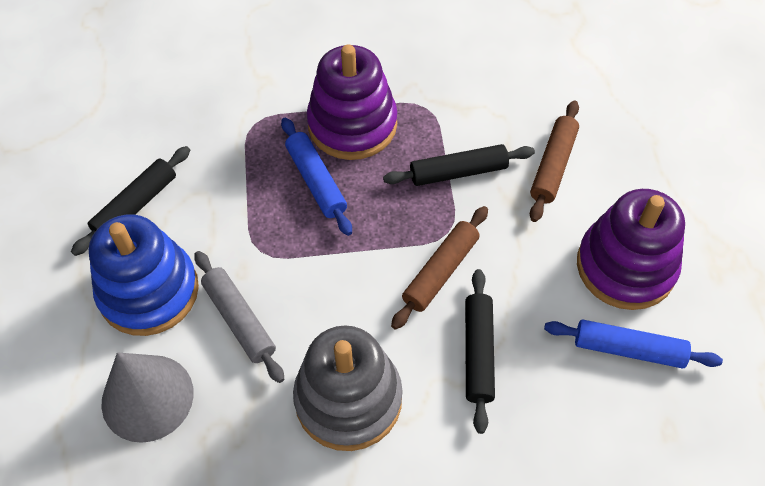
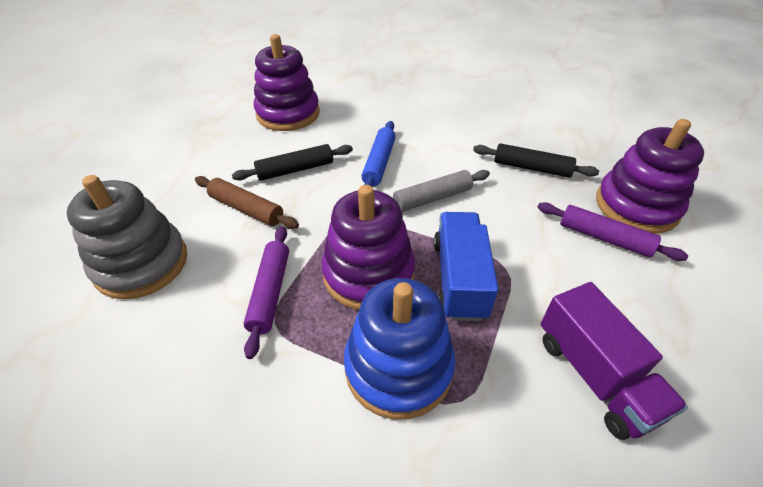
black rolling pin: 3 -> 2
blue rolling pin: 2 -> 1
blue truck: 0 -> 1
brown rolling pin: 2 -> 1
grey cone: 1 -> 0
purple rolling pin: 0 -> 2
purple stacking toy: 2 -> 3
purple truck: 0 -> 1

